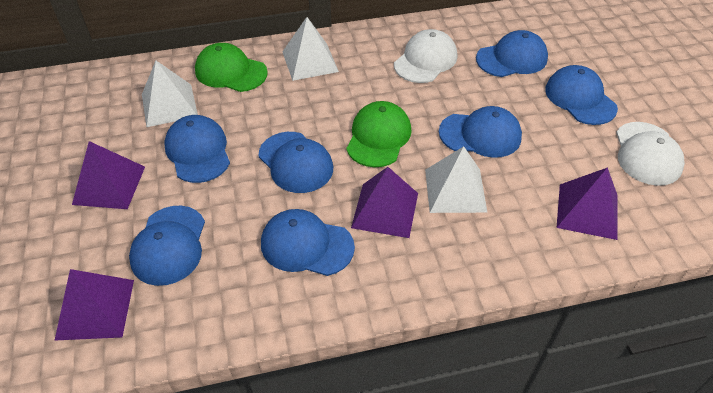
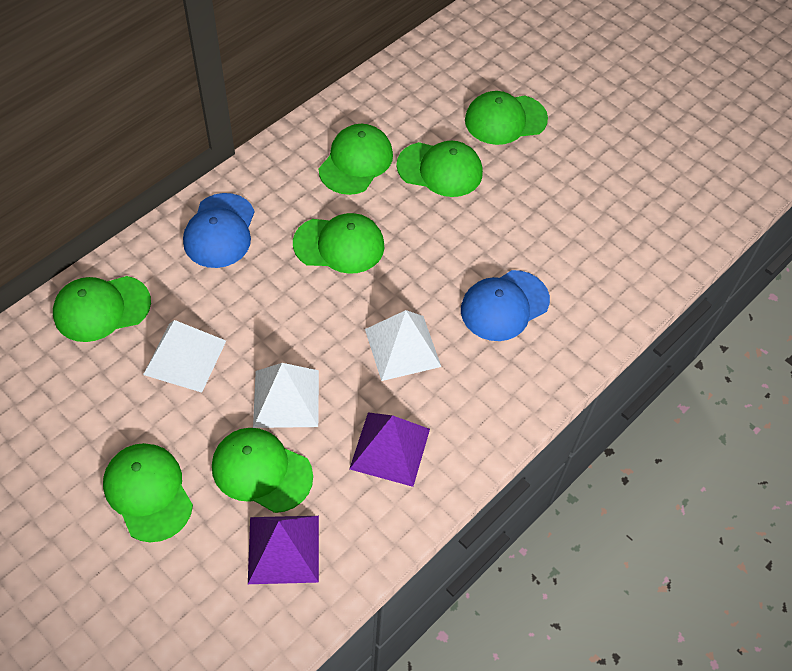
blue cap: 7 -> 2
green cap: 2 -> 7
purple pyramid: 4 -> 2
white cap: 2 -> 0

